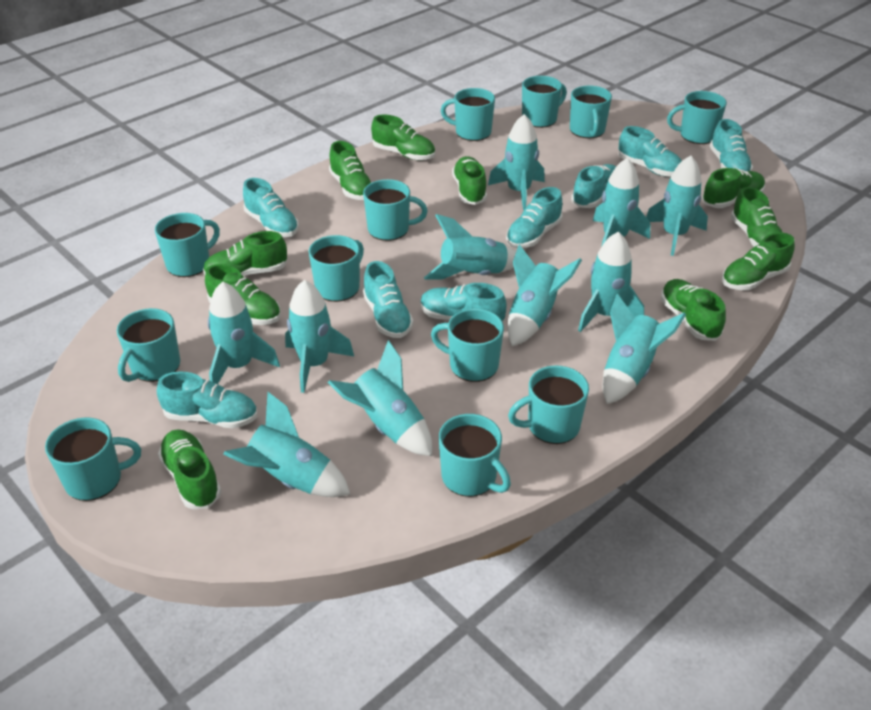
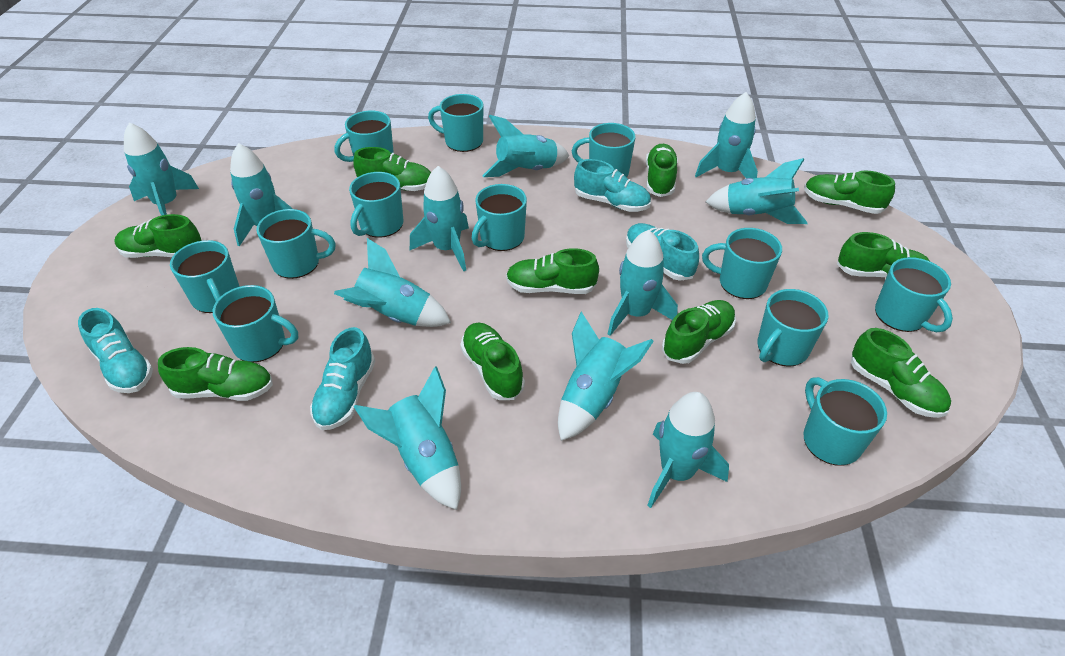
turquoise shoe: 8 -> 4

